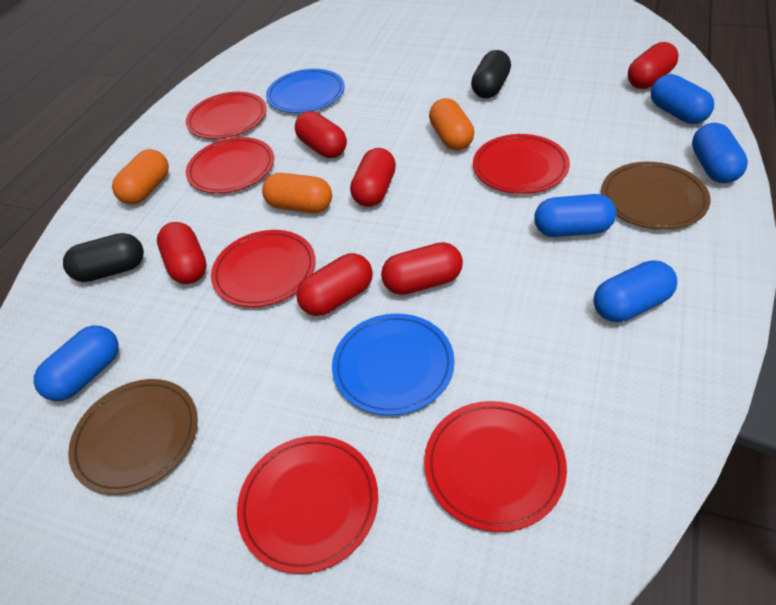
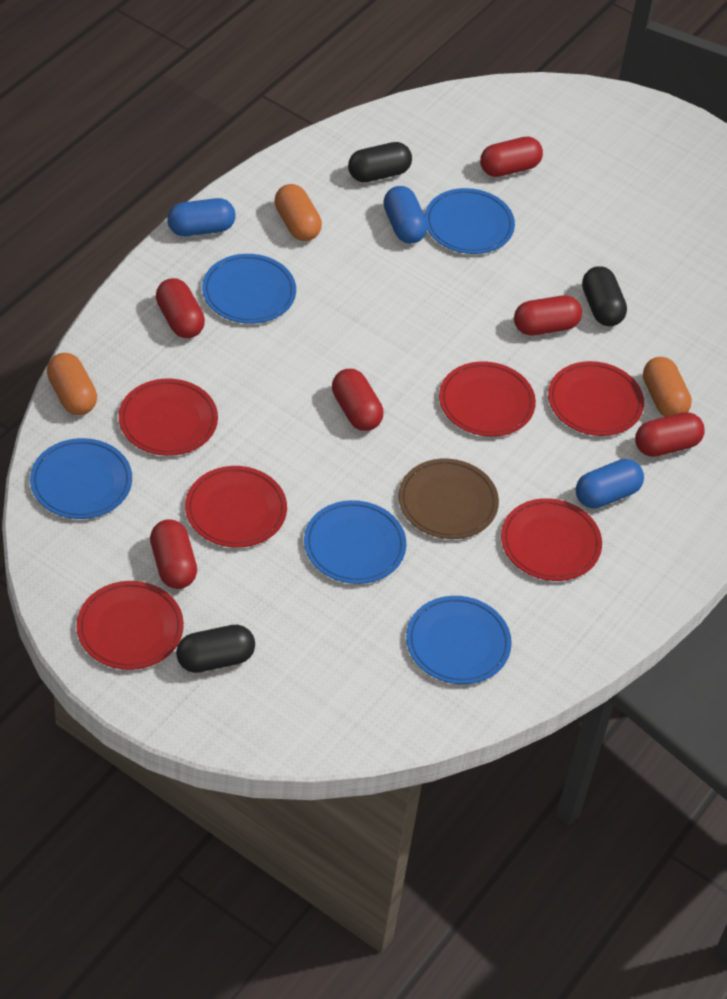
black capsule: 2 -> 3
blue capsule: 5 -> 3
blue plate: 2 -> 5
brown plate: 2 -> 1

